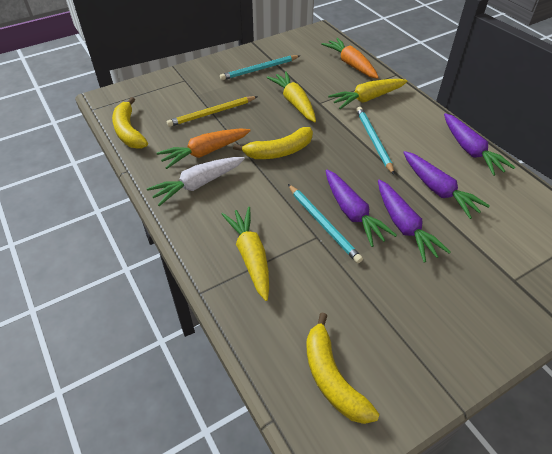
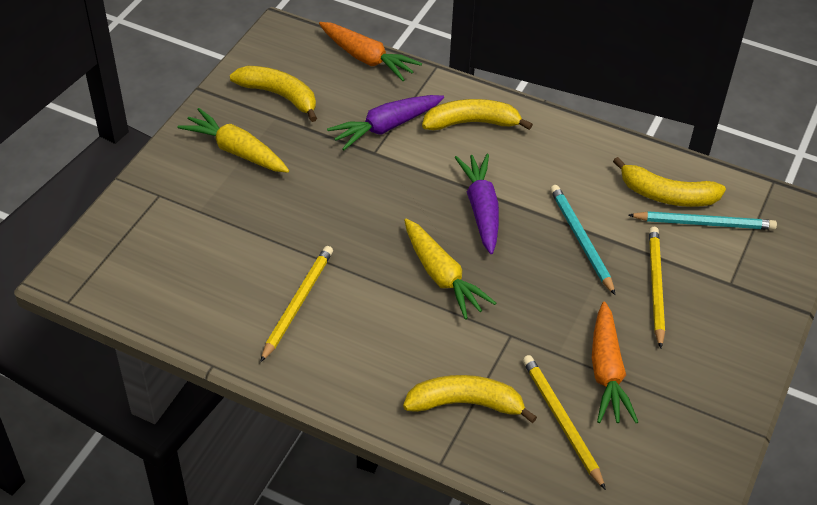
purple carrot: 4 -> 2
turquoise pencil: 3 -> 2
white carrot: 1 -> 0
yellow banana: 3 -> 4
yellow carrot: 3 -> 2
yellow pencil: 1 -> 3

